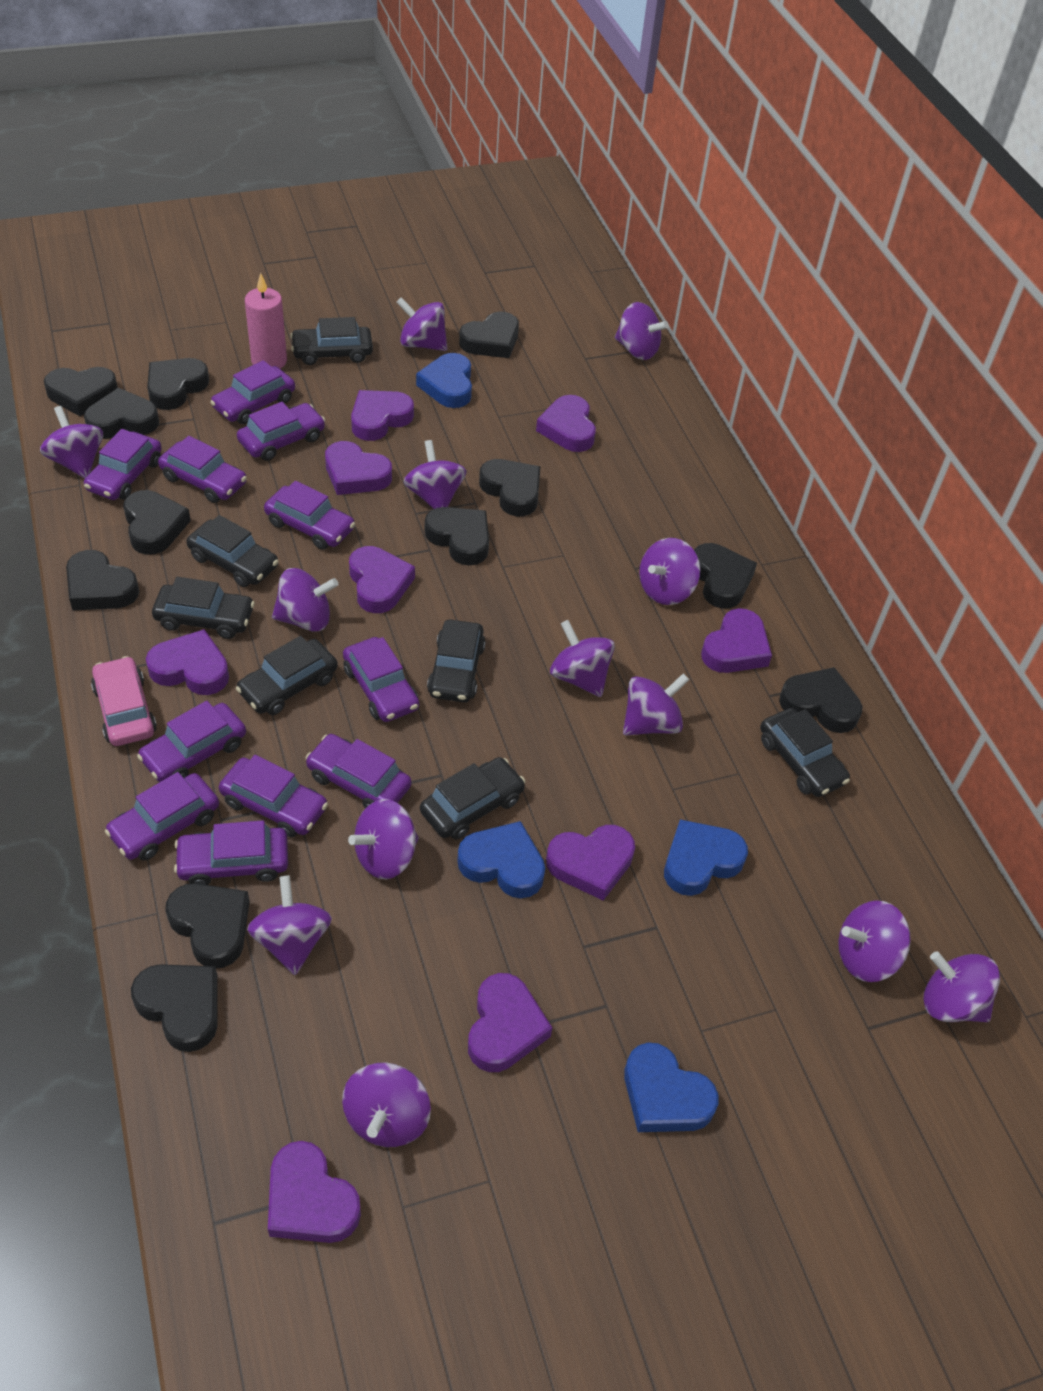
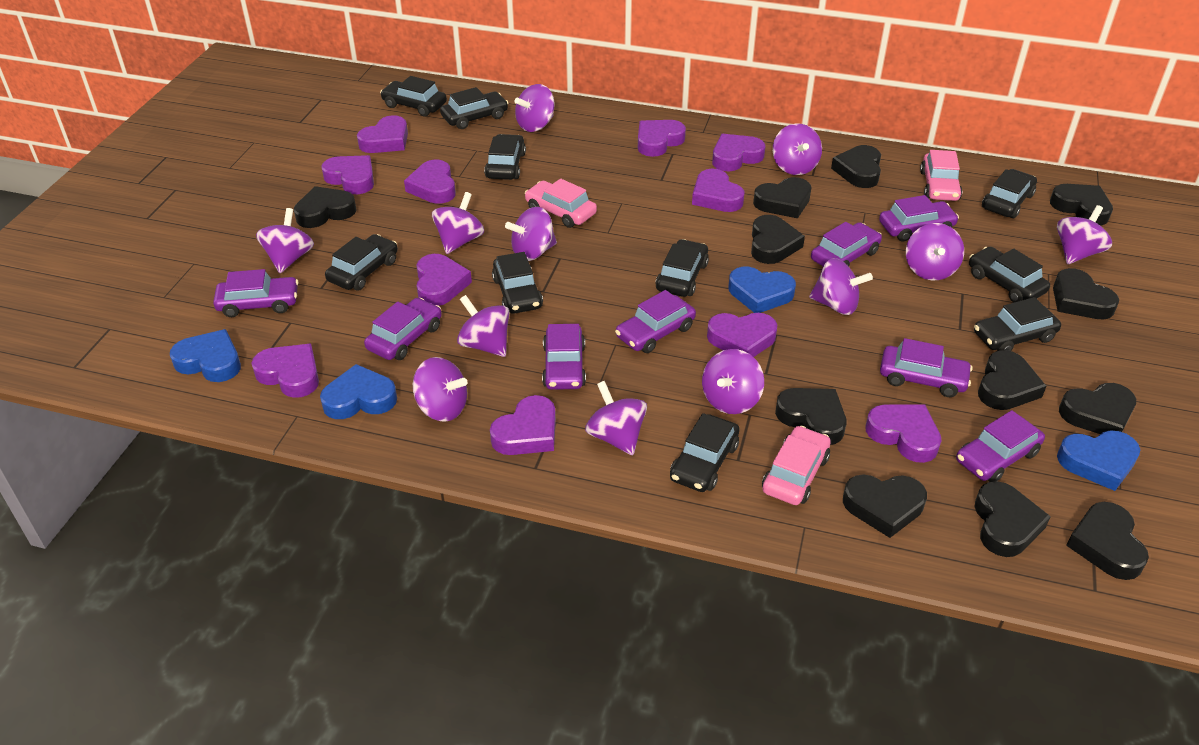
black car: 7 -> 10
pink candle: 1 -> 0
pink car: 1 -> 3
purple car: 11 -> 8
purple heart: 9 -> 11
purple spinning top: 13 -> 12

